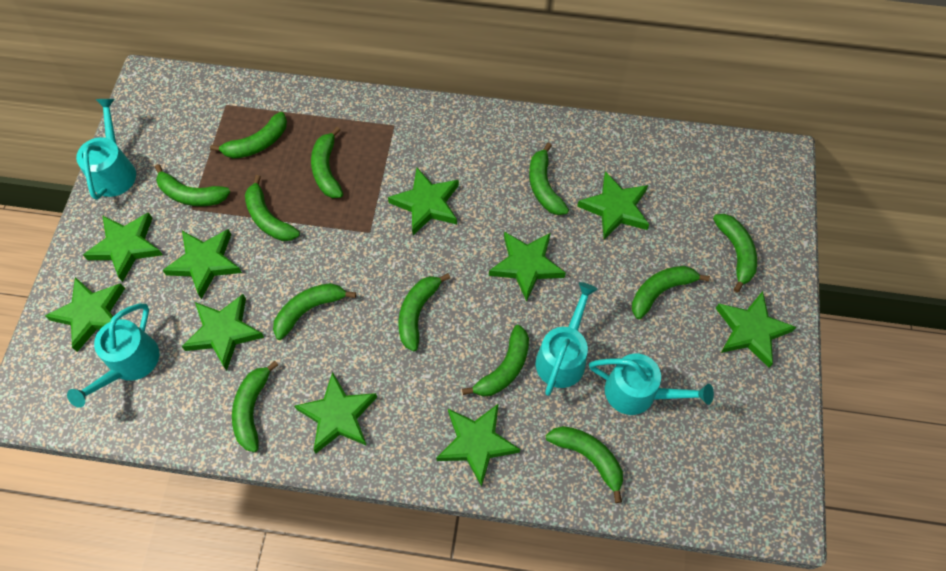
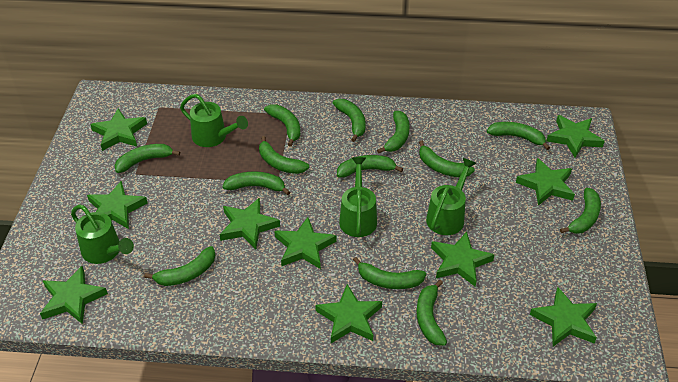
green banana: 12 -> 13
green watering can: 0 -> 4
turquoise watering can: 4 -> 0

